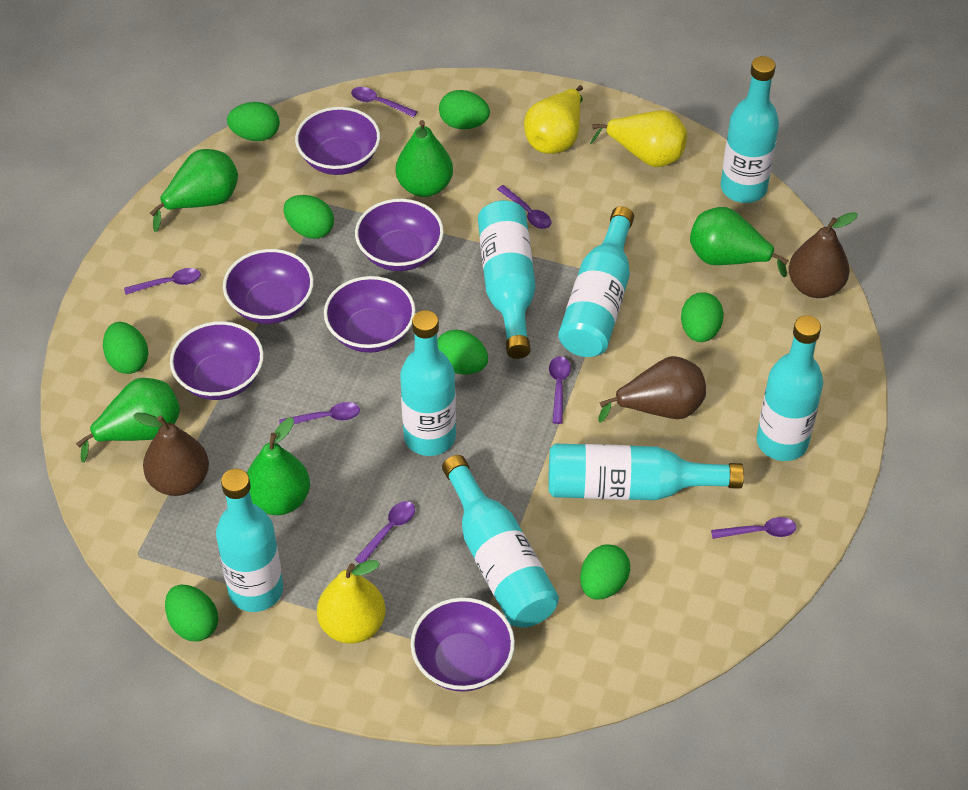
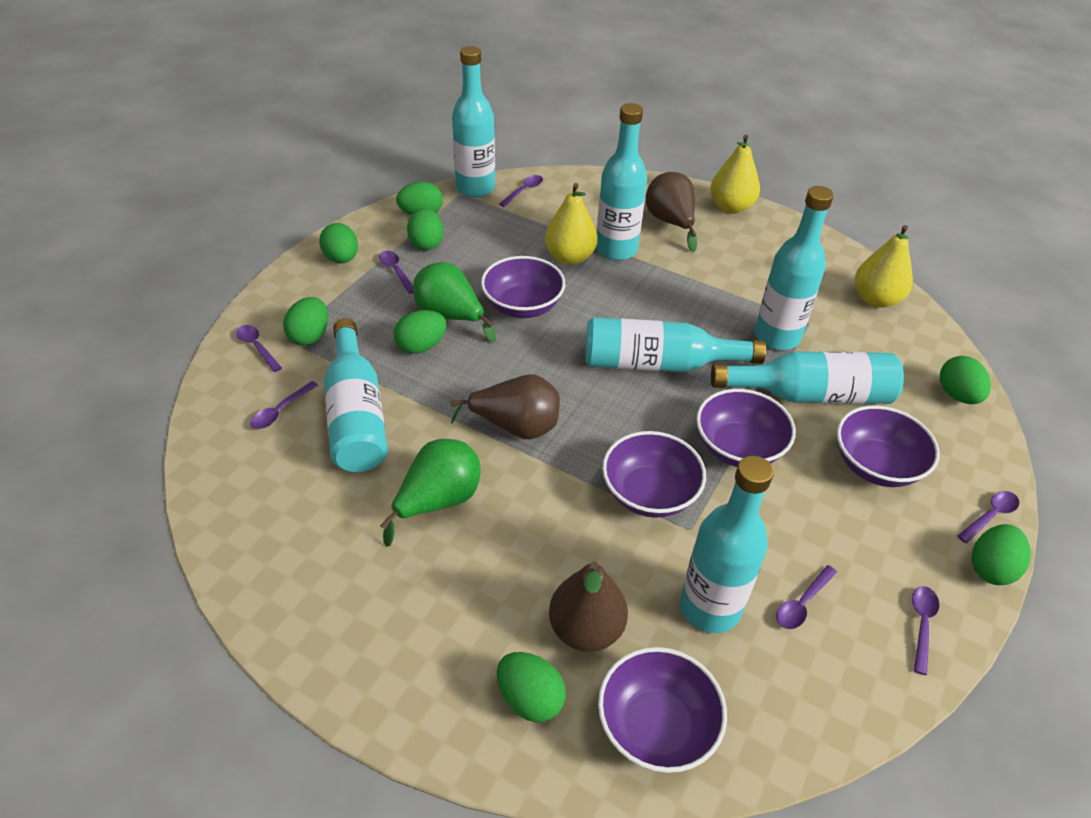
green pear: 5 -> 2
purple bowl: 6 -> 5
turquoise bottle: 8 -> 7

